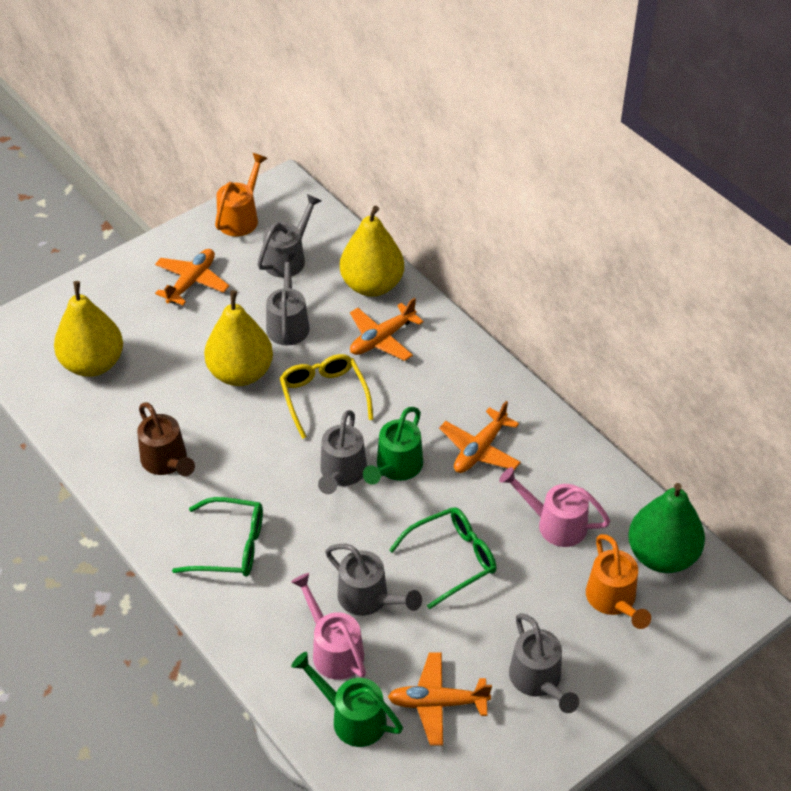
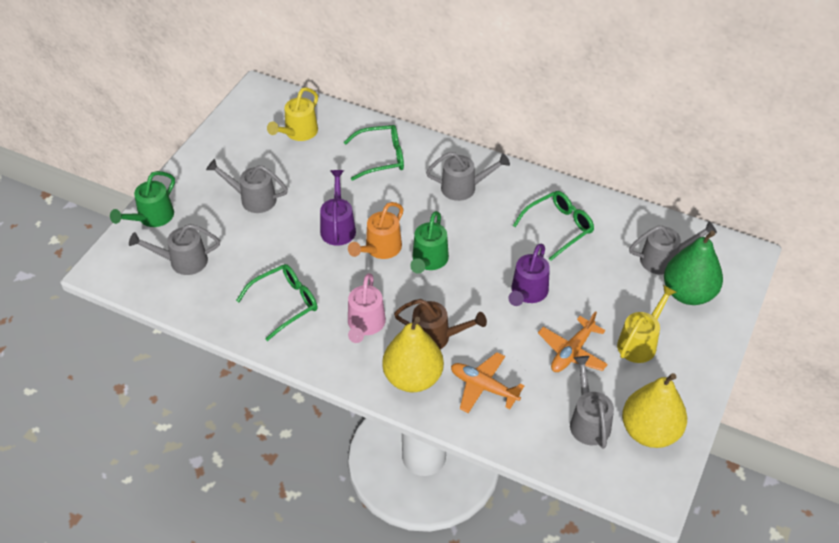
green glasses: 2 -> 3
orange plane: 4 -> 2
orange watering can: 2 -> 1
pink watering can: 2 -> 1
purple watering can: 0 -> 2
yellow glasses: 1 -> 0
yellow pear: 3 -> 2
yellow watering can: 0 -> 2

